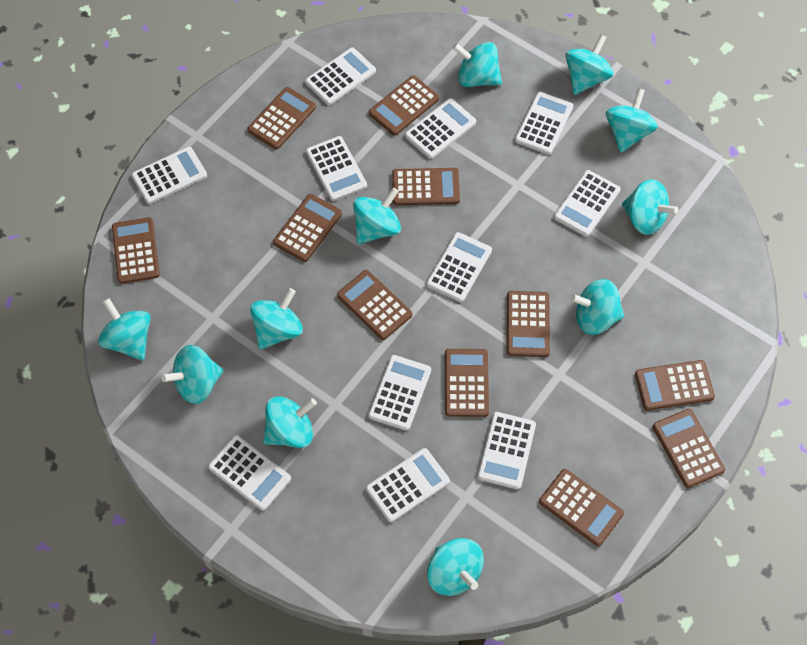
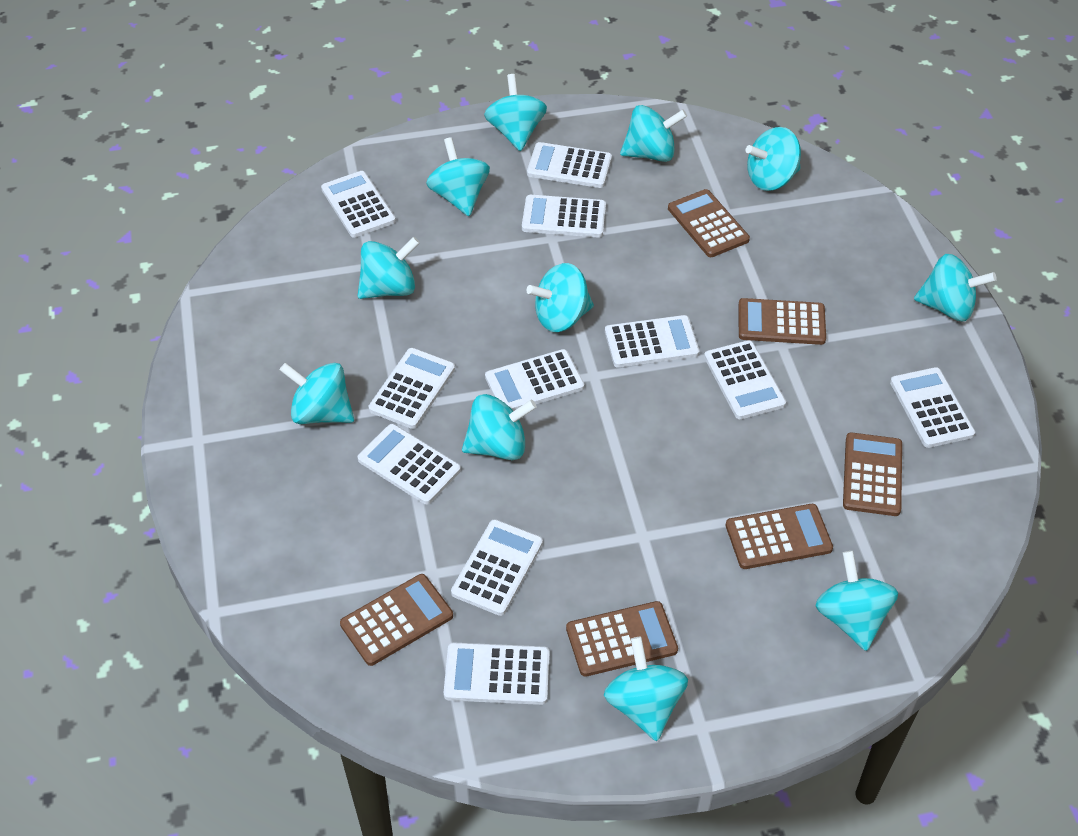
brown calculator: 11 -> 6

